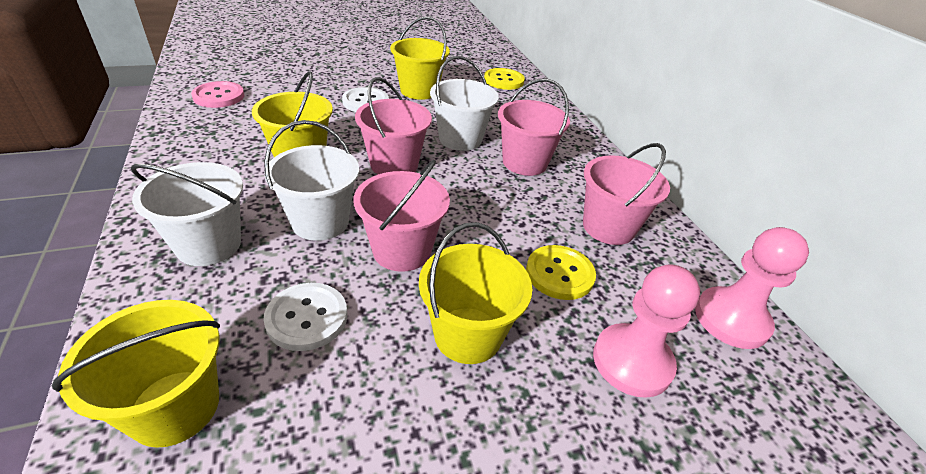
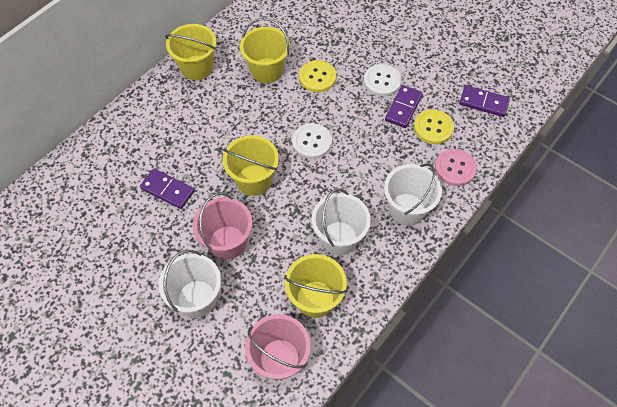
pink bucket: 4 -> 2
pink pawn: 2 -> 0
purple domino: 0 -> 3

